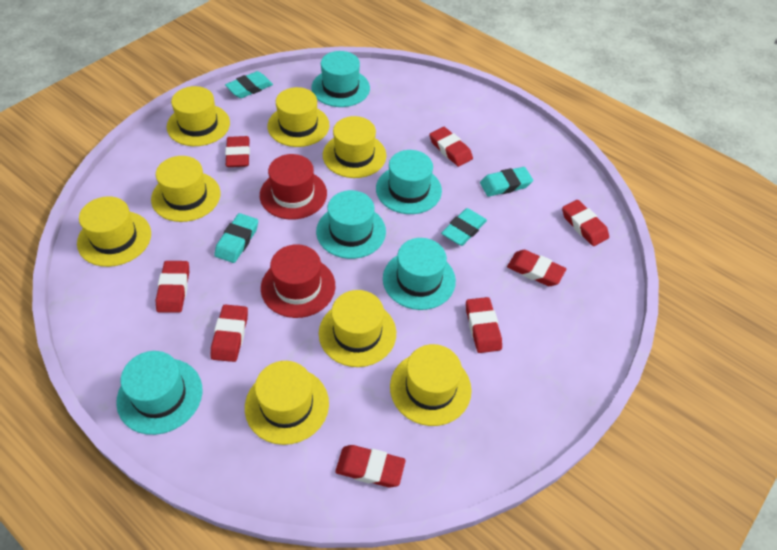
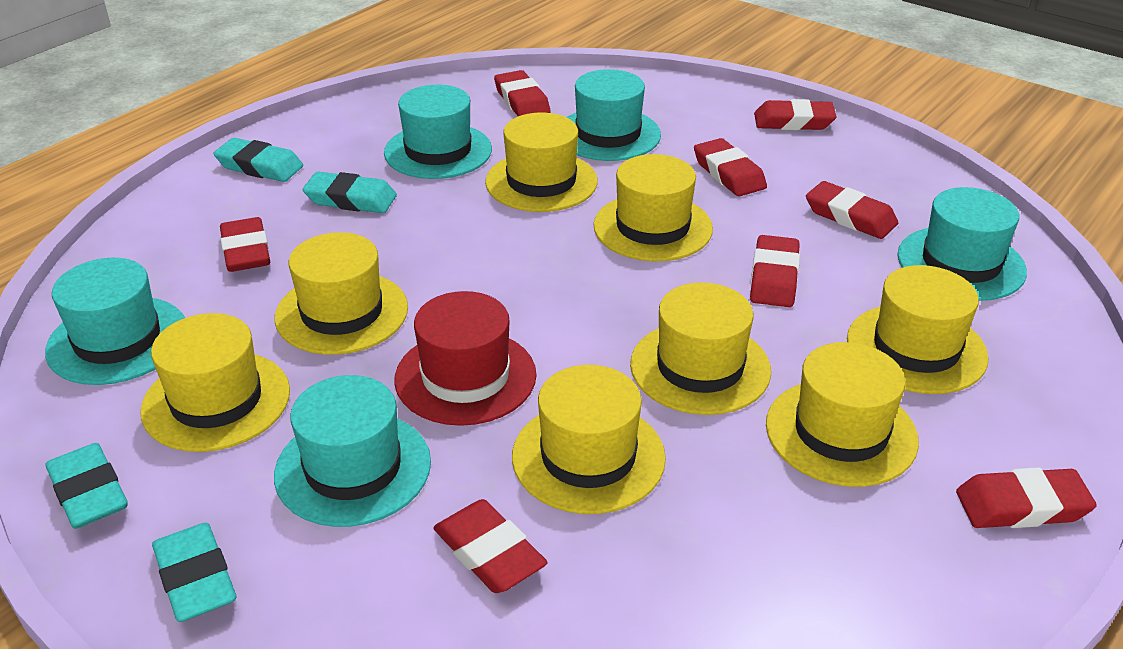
red hat: 2 -> 1

